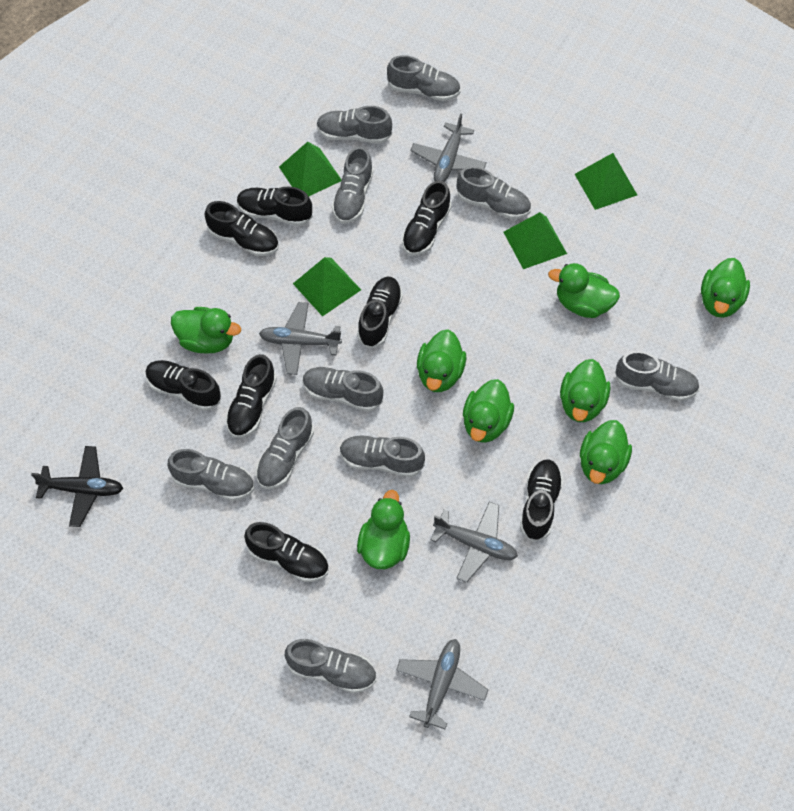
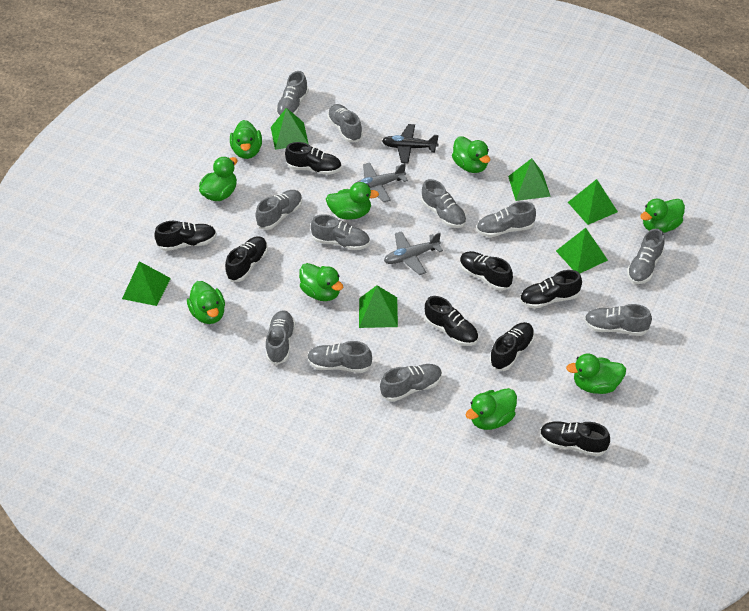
green duck: 8 -> 9
green pyramid: 4 -> 6
grey plane: 4 -> 2
grey shoe: 10 -> 11

